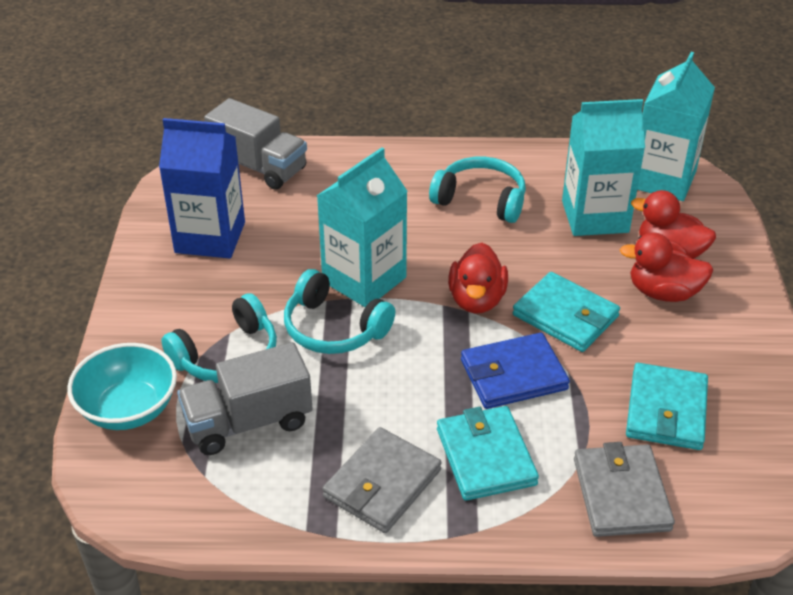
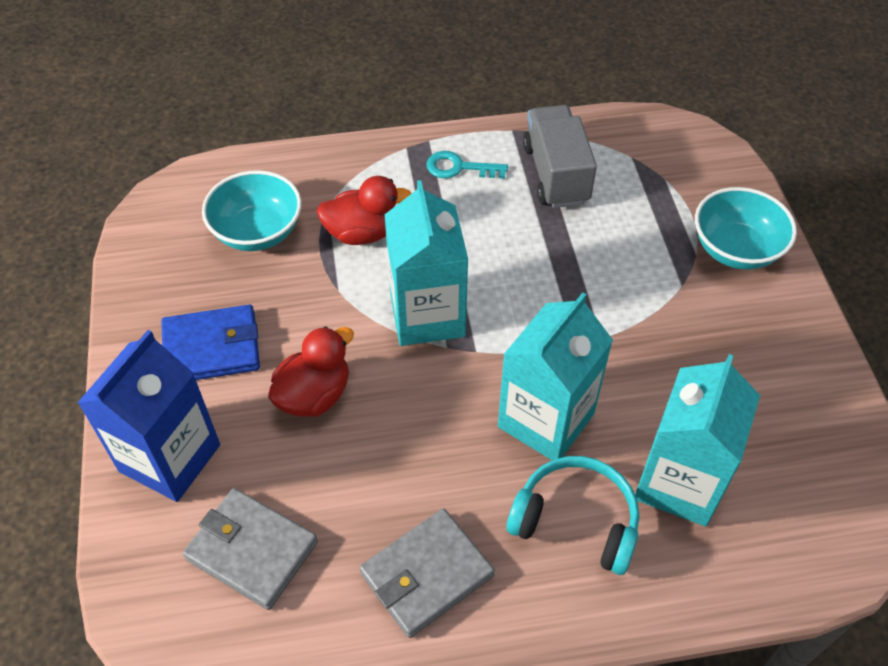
grey truck: 2 -> 1
red duck: 3 -> 2
turquoise bowl: 1 -> 2
turquoise headphones: 3 -> 1
turquoise key: 0 -> 1
turquoise wallet: 3 -> 0

